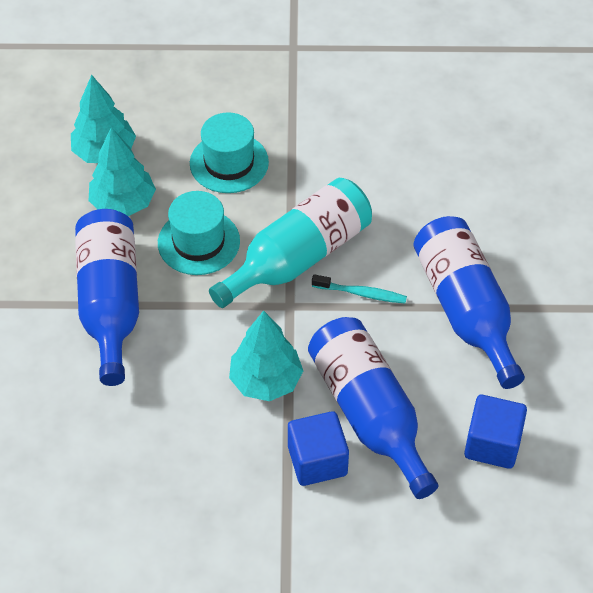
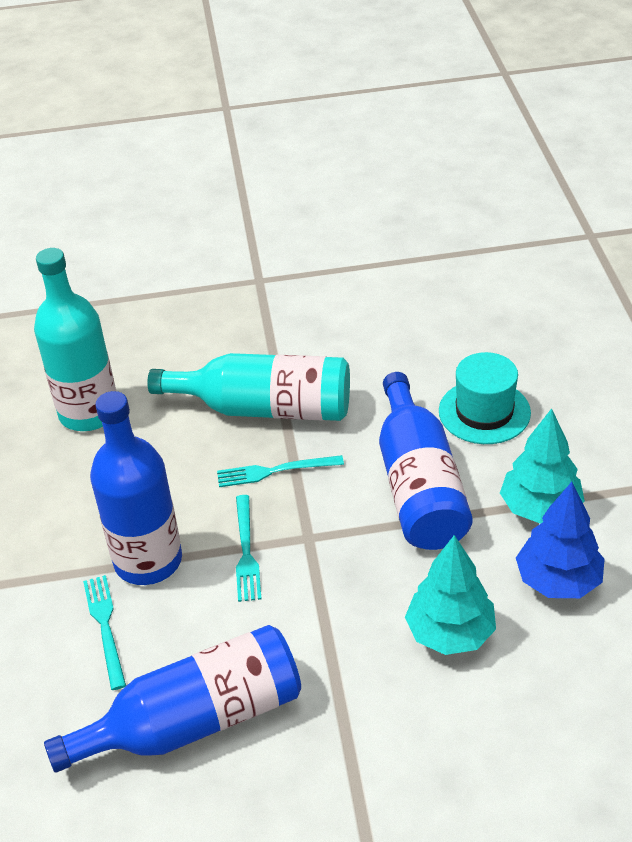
blue cube: 2 -> 0
blue tree: 0 -> 1
turquoise bottle: 1 -> 2
turquoise fork: 0 -> 3
turquoise hat: 2 -> 1
turquoise toothbrush: 1 -> 0
turquoise tree: 3 -> 2

